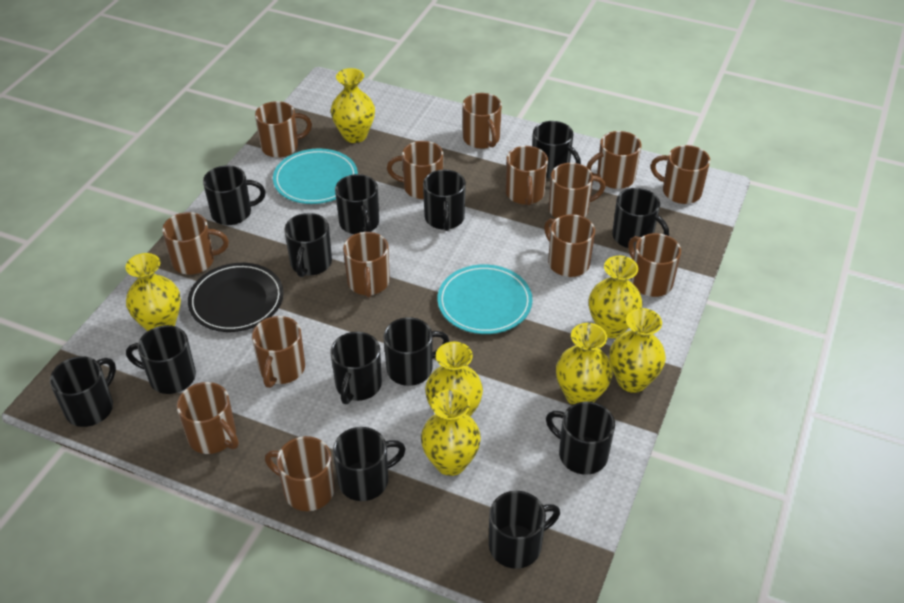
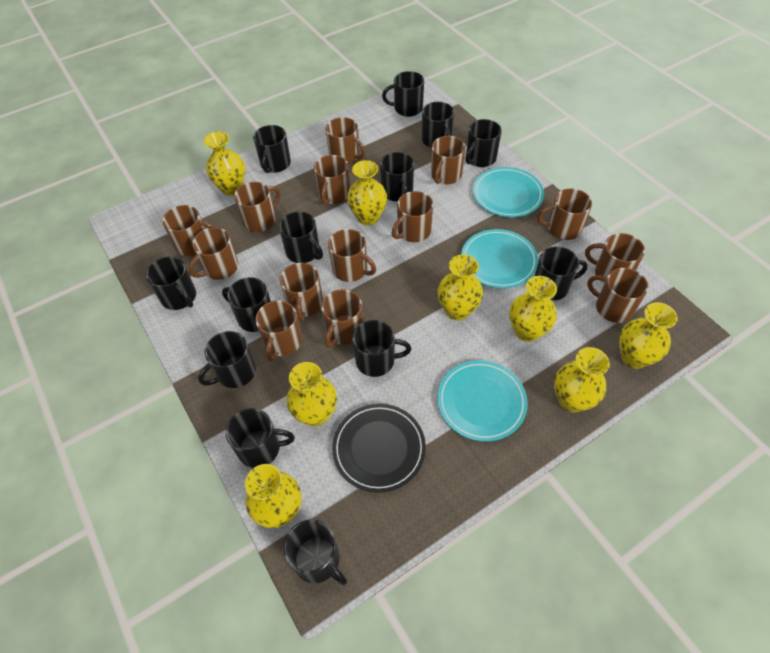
turquoise plate: 2 -> 3
yellow vase: 7 -> 8

